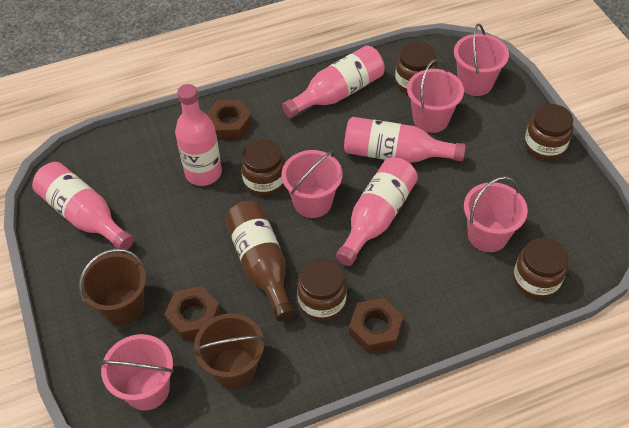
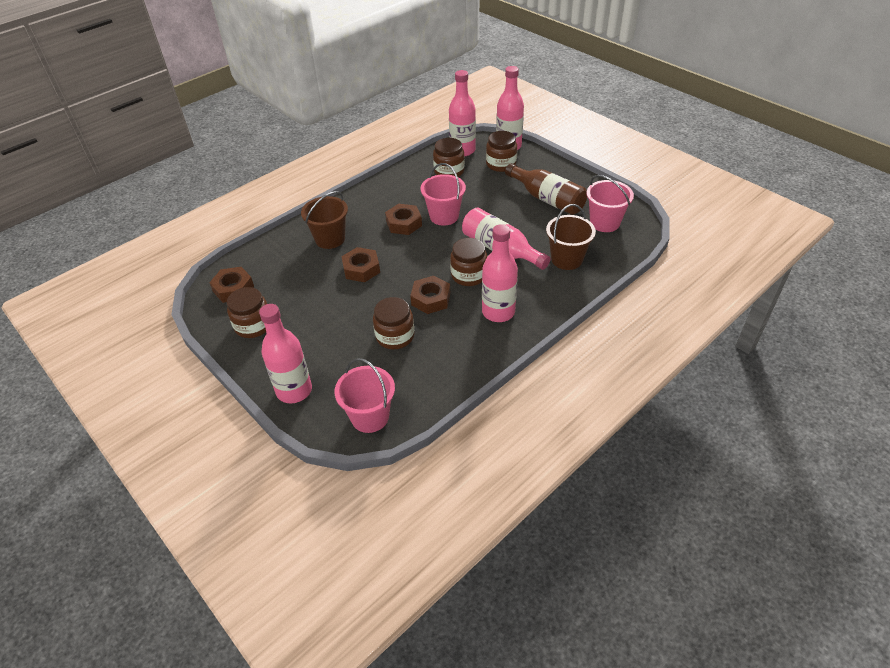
brown nut: 3 -> 4
pink bucket: 5 -> 3

